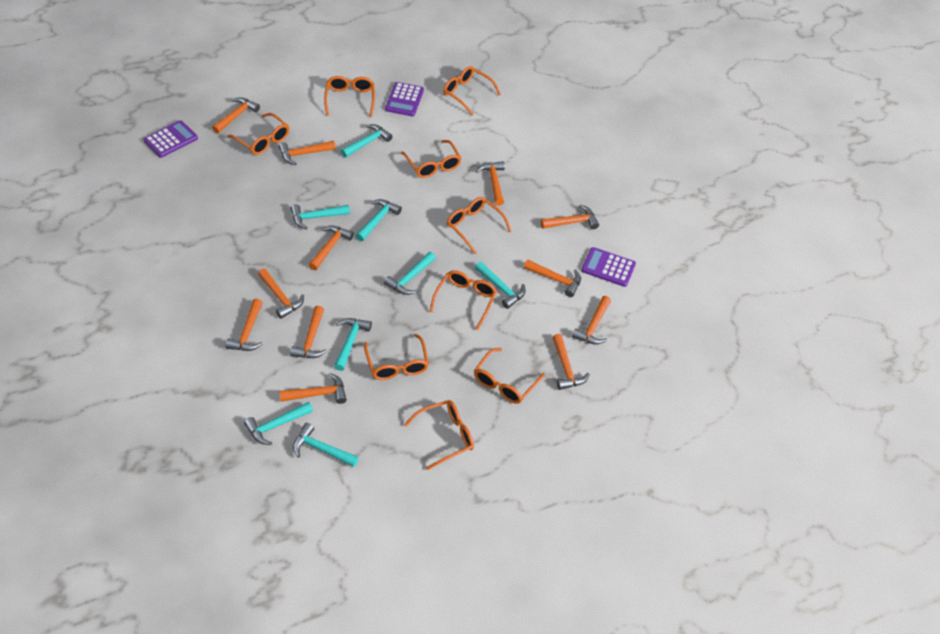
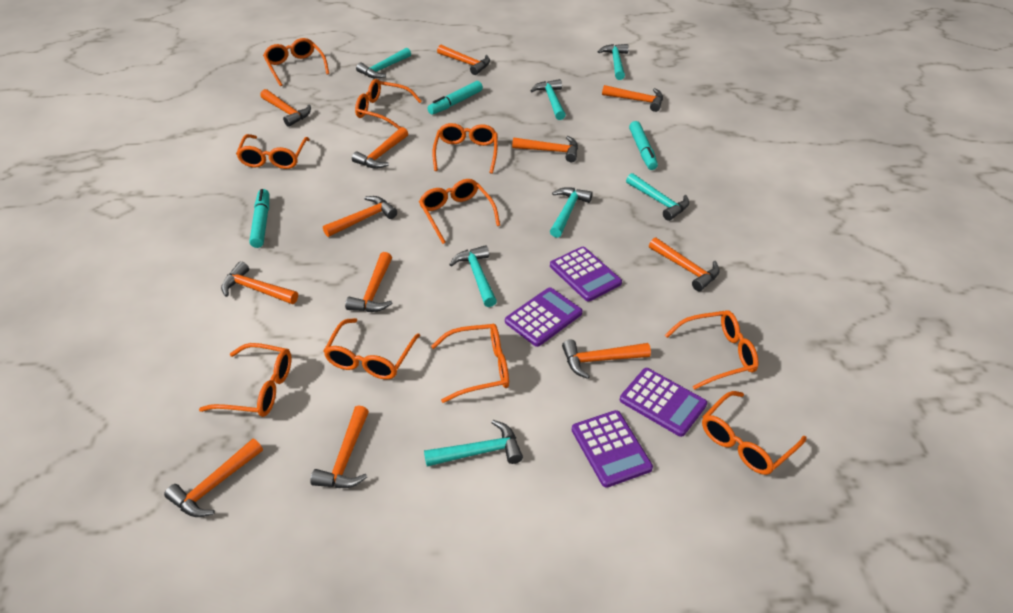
orange glasses: 9 -> 10
purple calculator: 3 -> 4
turquoise hammer: 8 -> 7
turquoise marker: 0 -> 3

